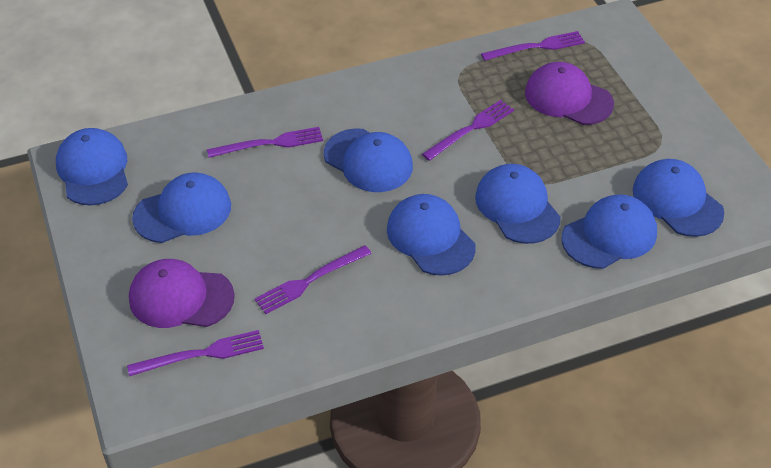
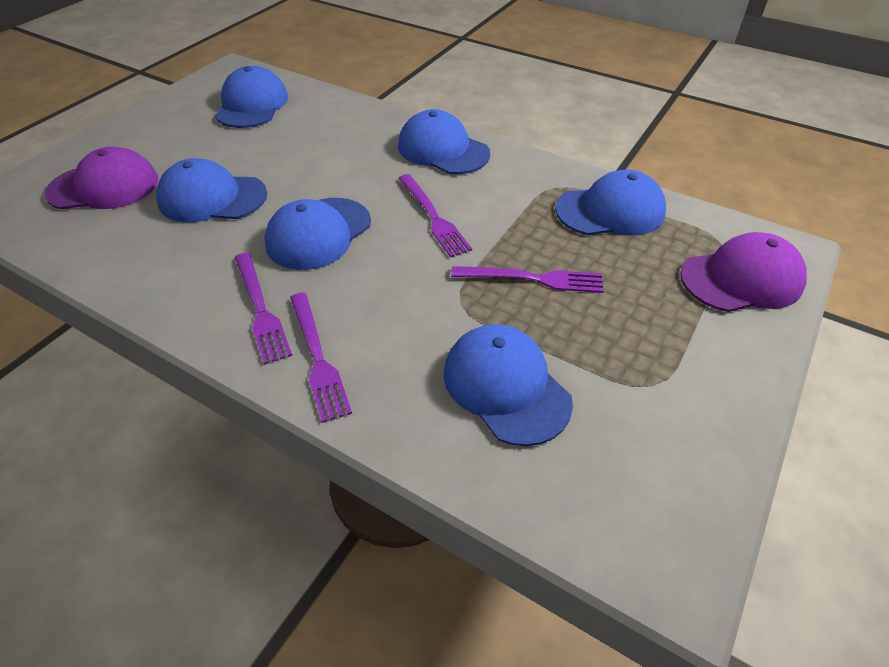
blue cap: 7 -> 6
purple fork: 5 -> 4

